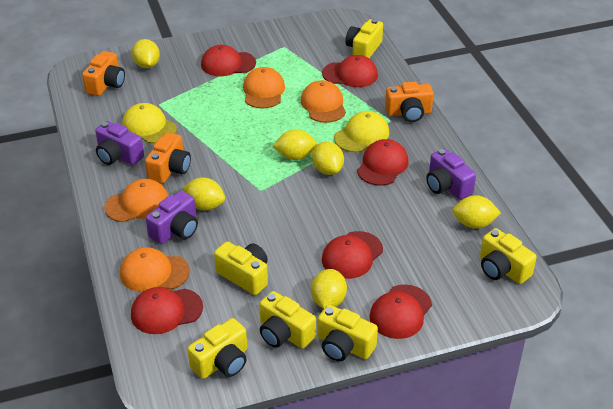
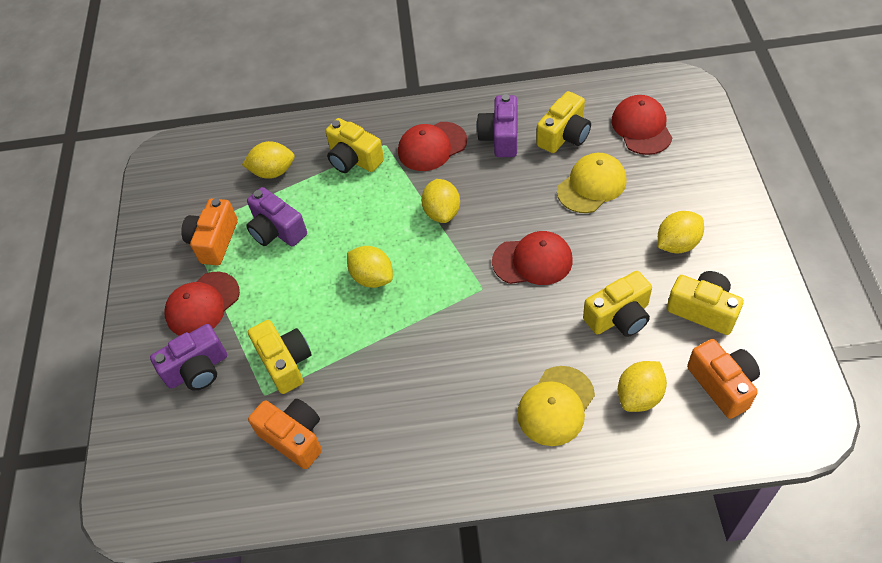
orange cap: 4 -> 0
red cap: 6 -> 4
yellow camera: 6 -> 5
yellow lemon: 6 -> 5

